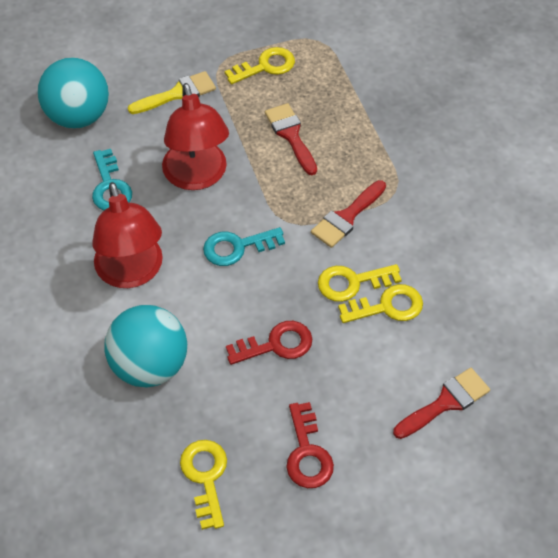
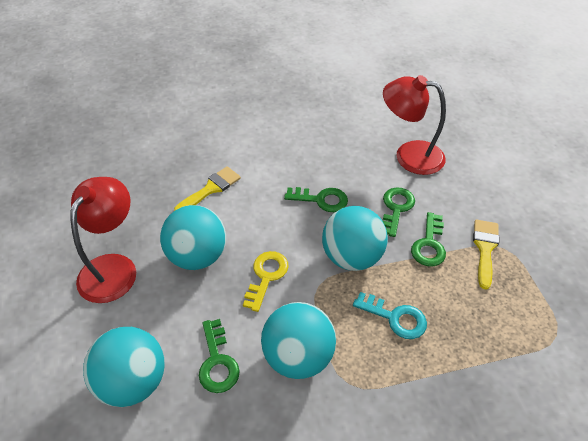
green key: 0 -> 4
red brush: 3 -> 0
red key: 2 -> 0
turquoise ball: 2 -> 4
turquoise key: 2 -> 1
yellow brush: 1 -> 2
yellow key: 4 -> 1

